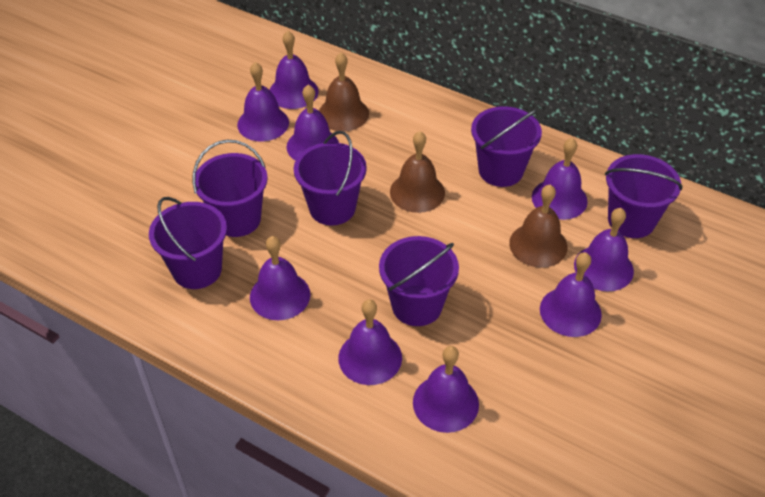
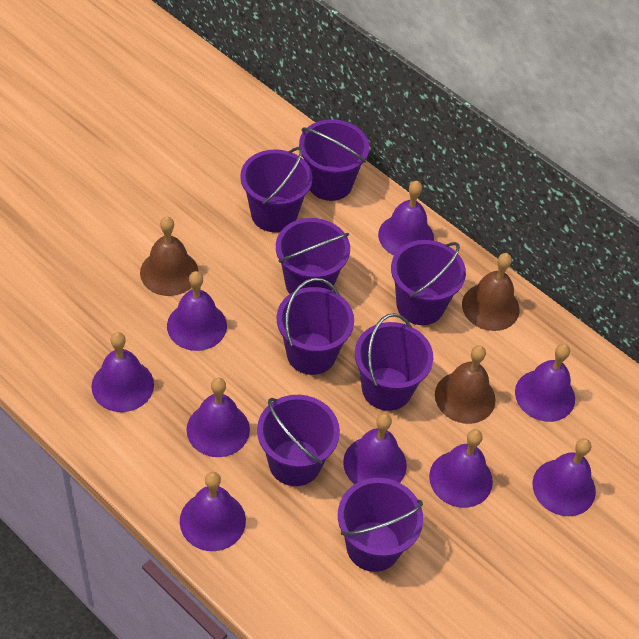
purple bucket: 6 -> 8

